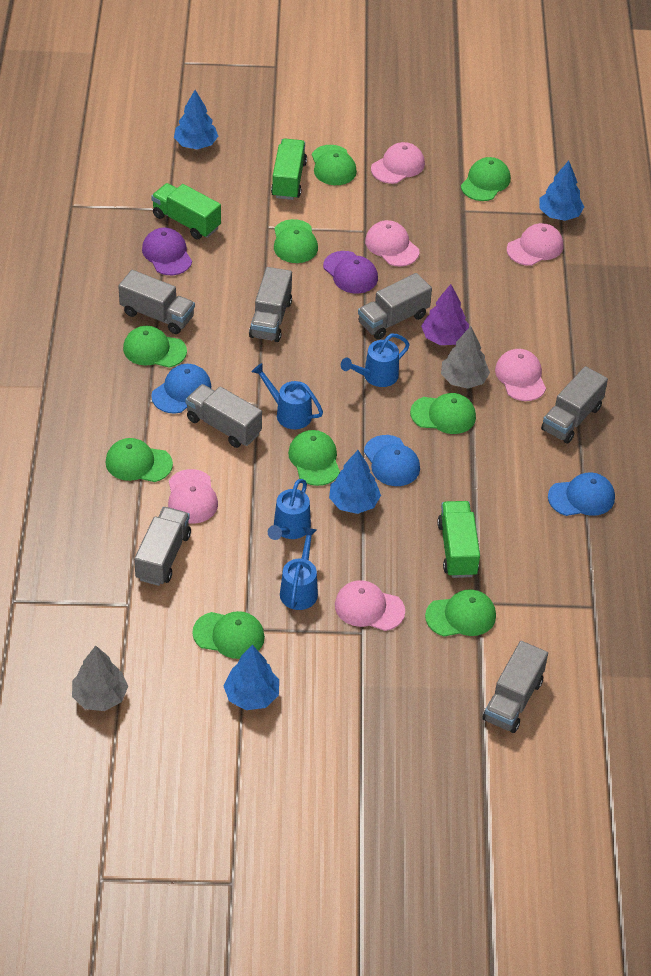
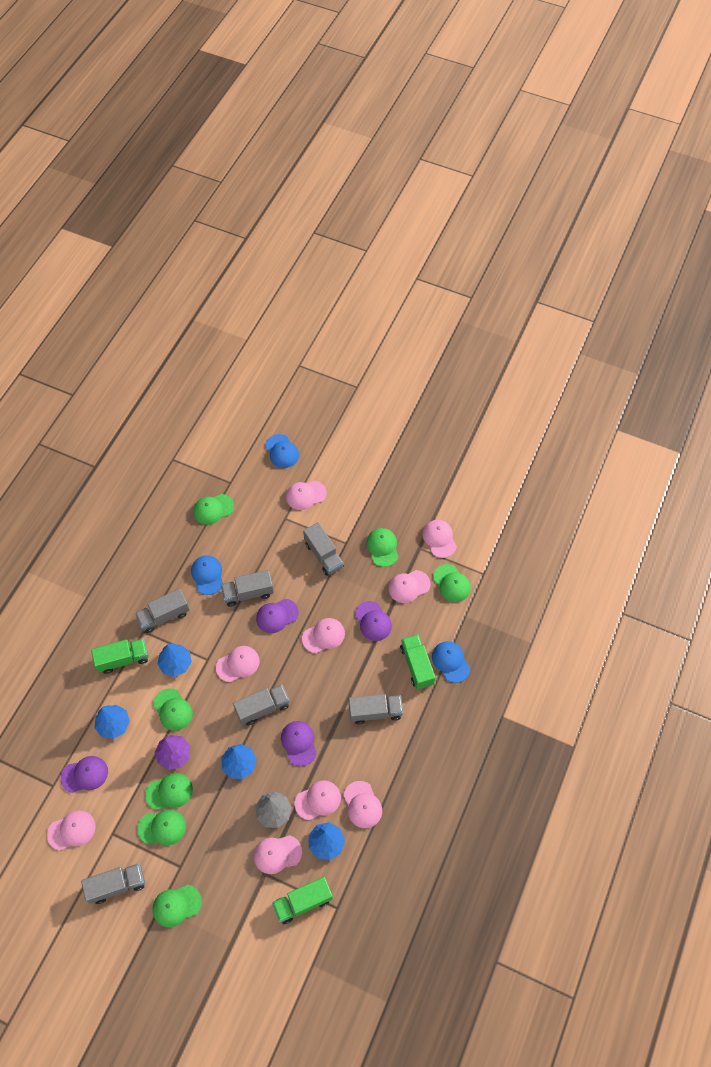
blue watering can: 4 -> 0
green cap: 9 -> 7
grey tree: 2 -> 1
grey truck: 7 -> 6
pink cap: 6 -> 9
purple cap: 2 -> 4

